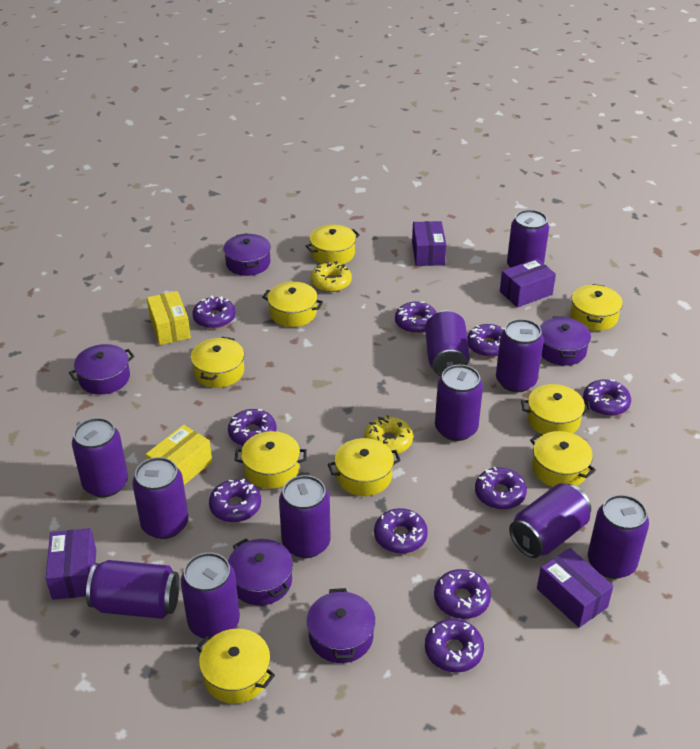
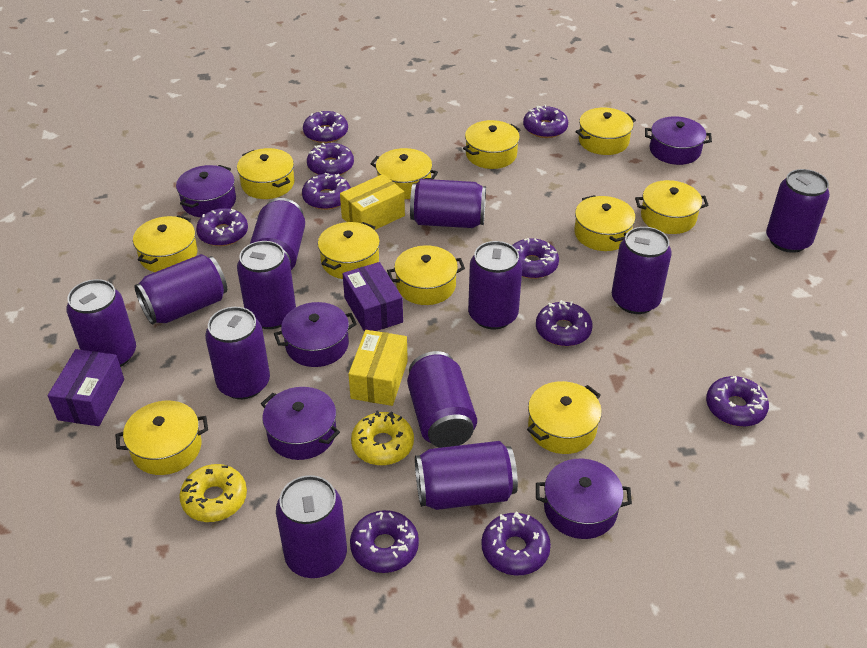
purple box: 4 -> 2
purple can: 11 -> 12
yellow pot: 9 -> 11

